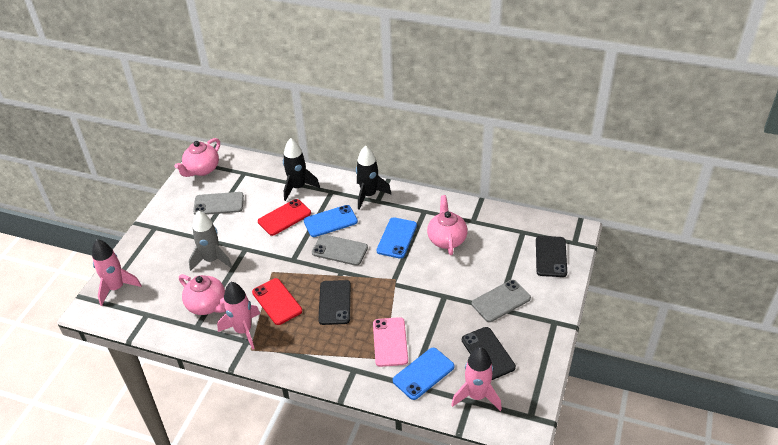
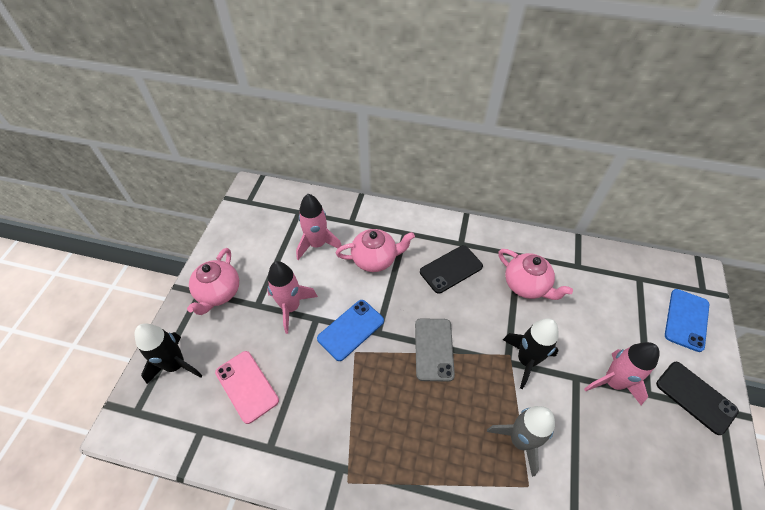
black phone: 3 -> 2
blue phone: 3 -> 2
grey phone: 3 -> 1
red phone: 2 -> 0

